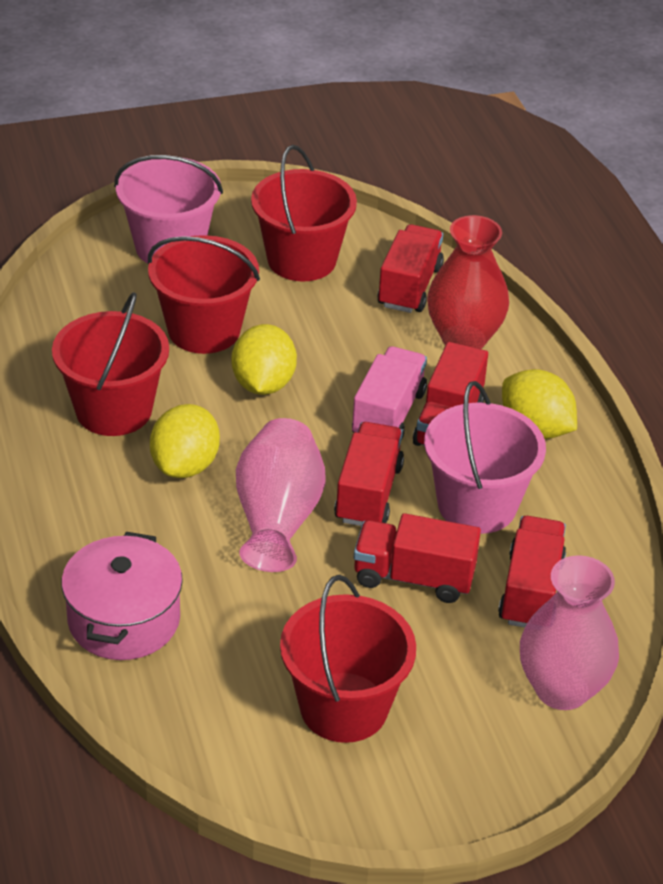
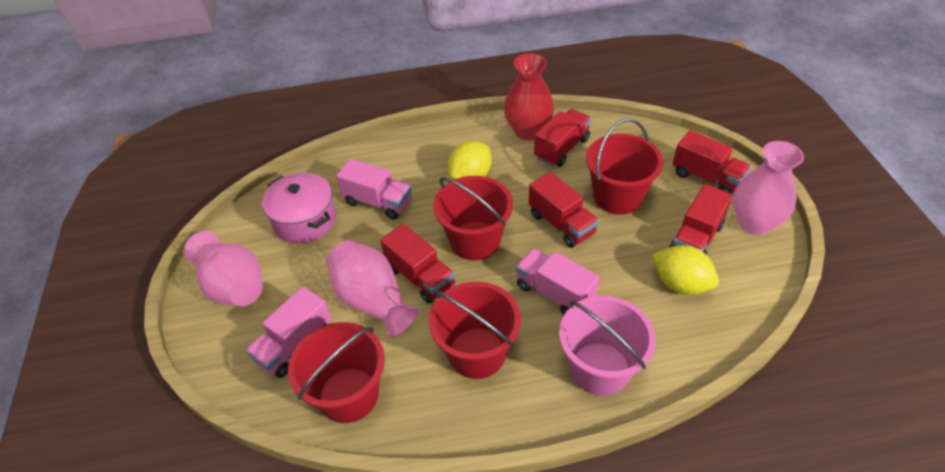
pink bucket: 2 -> 1
pink truck: 1 -> 3
pink vase: 2 -> 3
yellow lemon: 3 -> 2

